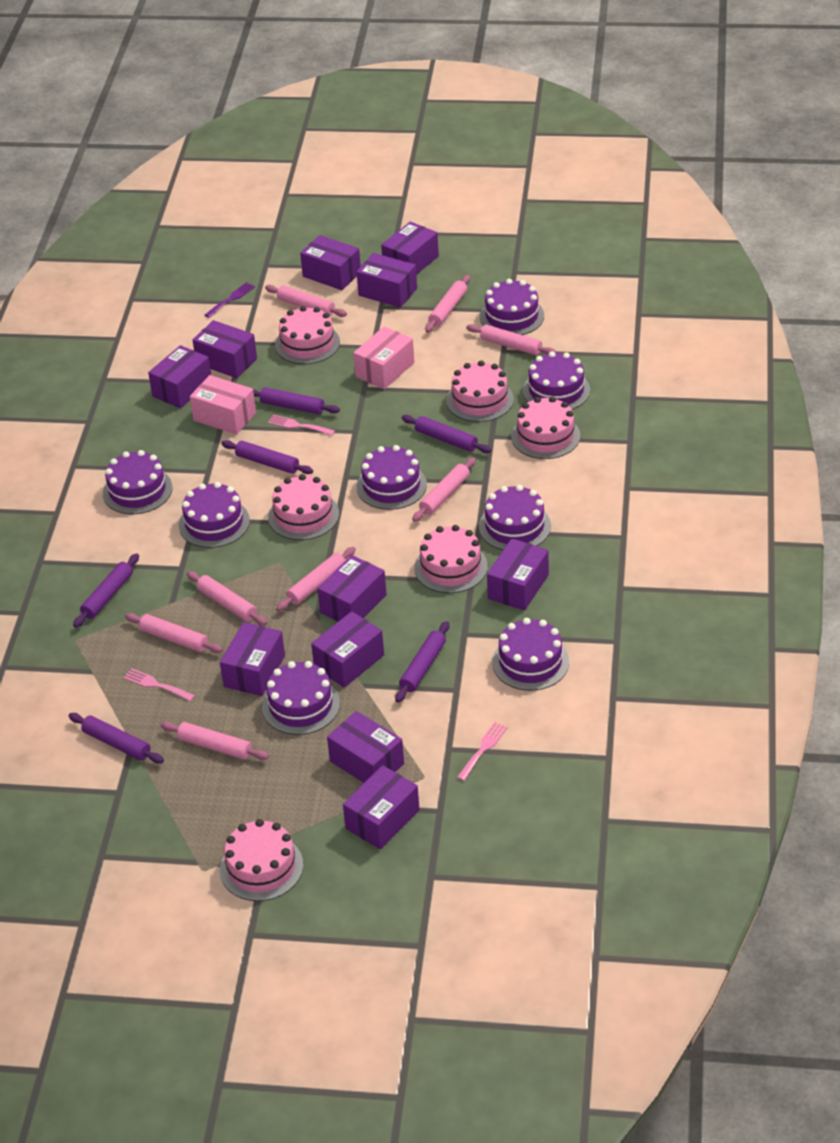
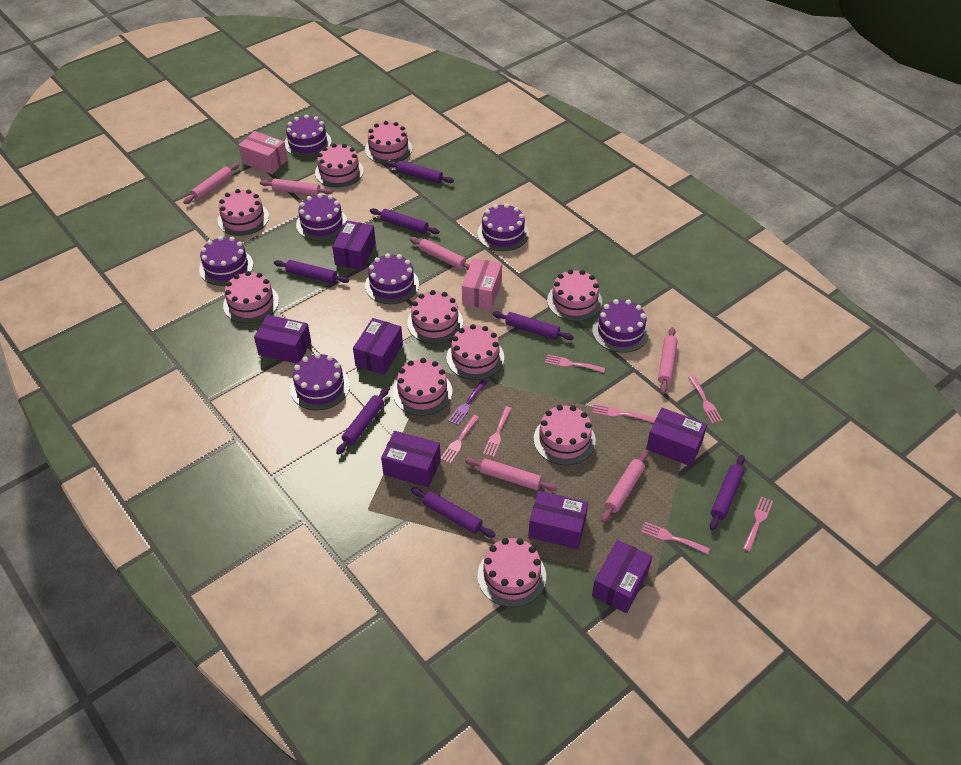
pink cake: 6 -> 10
pink fork: 3 -> 7
pink rolling pin: 8 -> 6
purple box: 11 -> 7
purple cake: 8 -> 7
purple rolling pin: 6 -> 7

